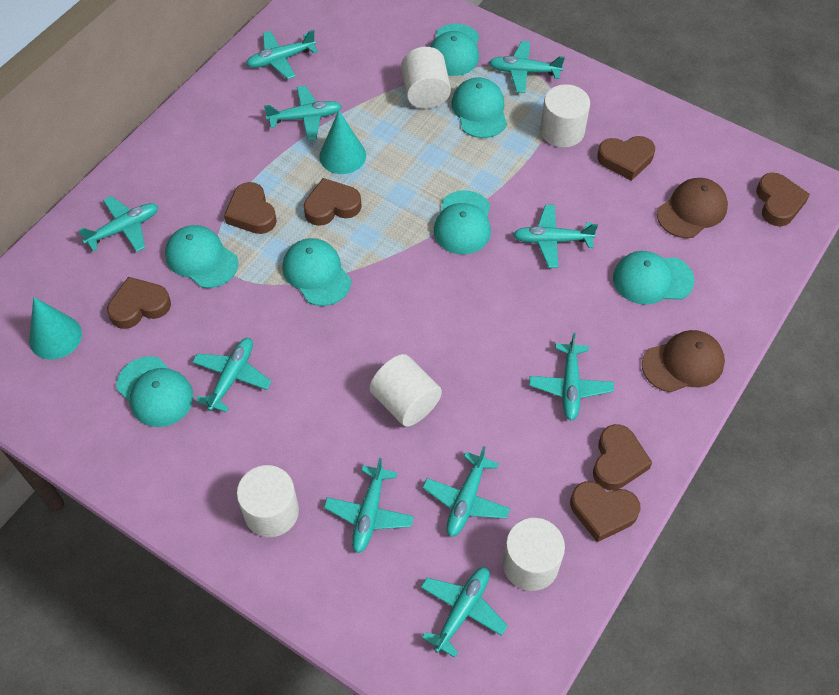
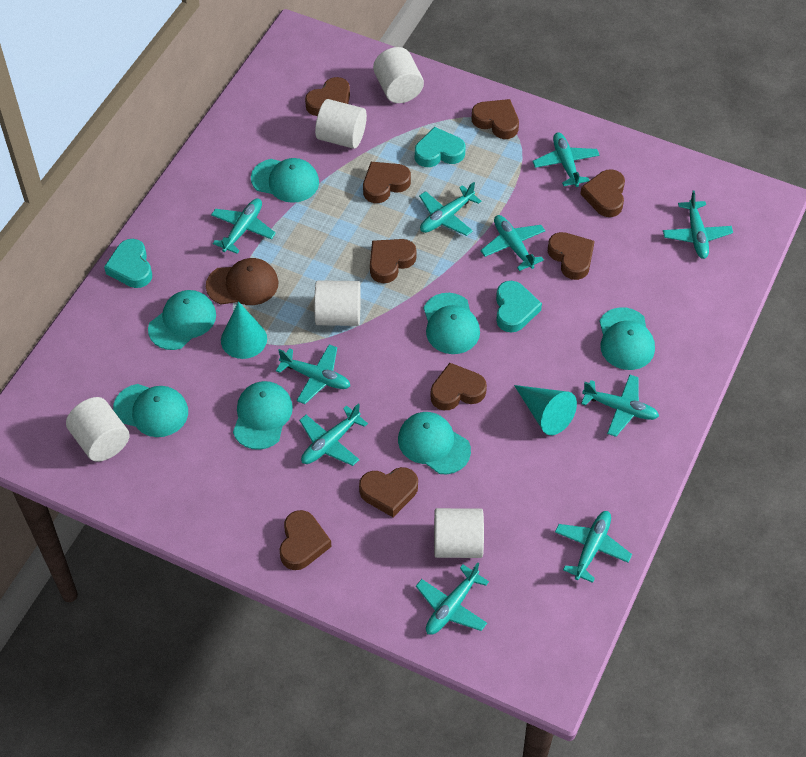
brown cap: 2 -> 1
brown heart: 7 -> 9
turquoise heart: 0 -> 3

